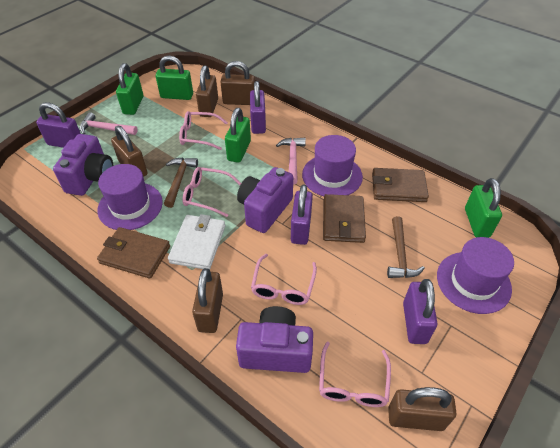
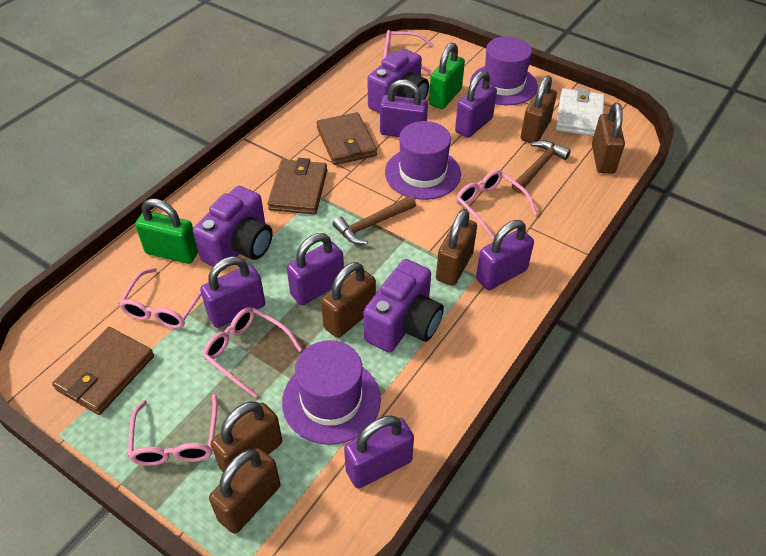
brown padlock: 5 -> 6
green padlock: 4 -> 2
pink glasses: 4 -> 5
pink hammer: 2 -> 0
purple padlock: 4 -> 6

